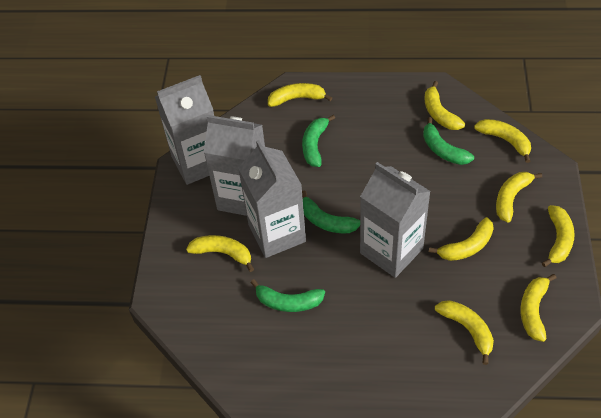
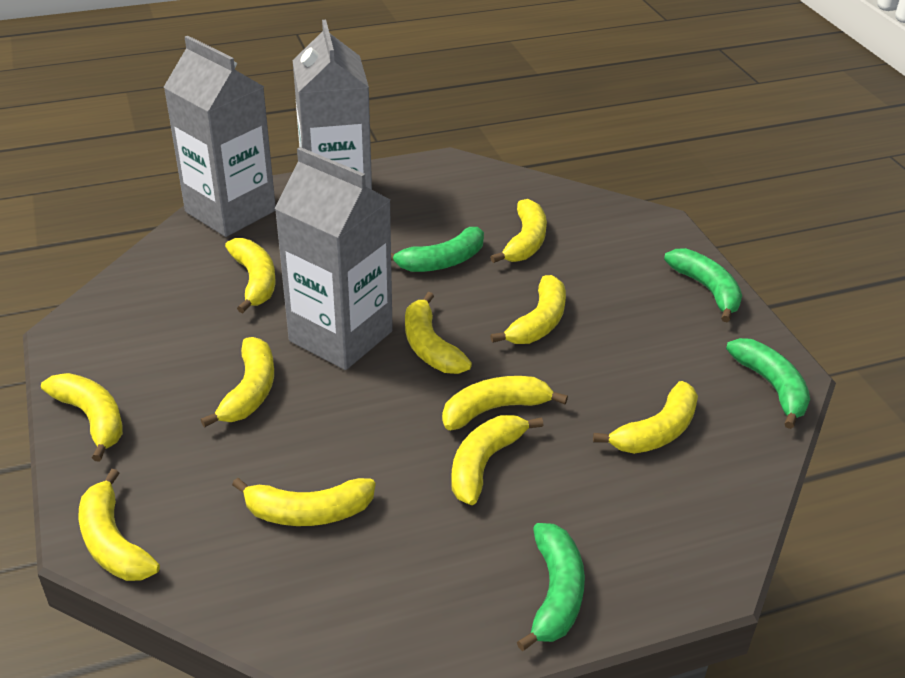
grey carton: 4 -> 3
yellow banana: 9 -> 11

